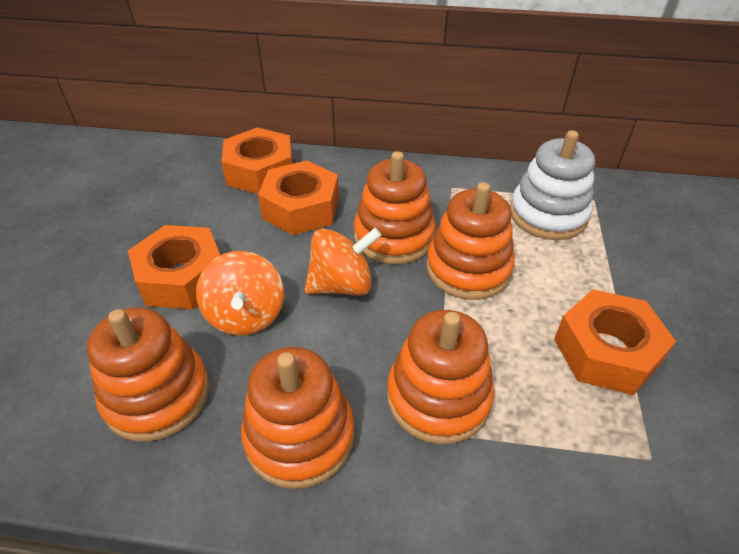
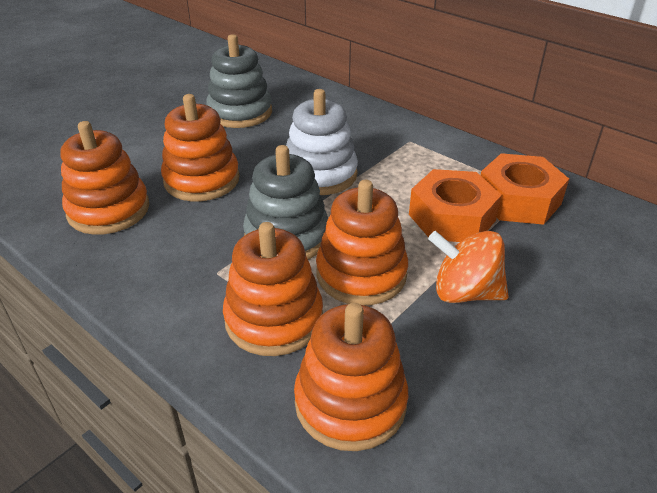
grey stacking toy: 0 -> 2
orange nut: 4 -> 2
orange spinning top: 2 -> 1

